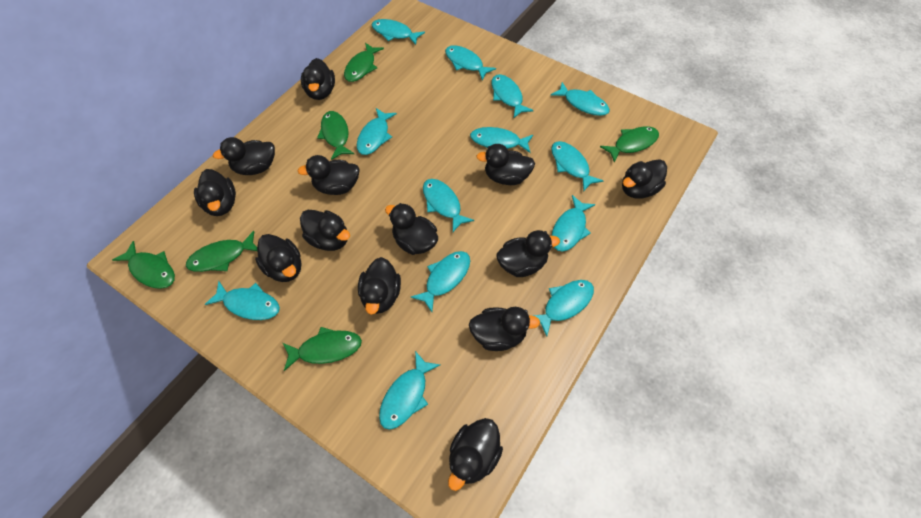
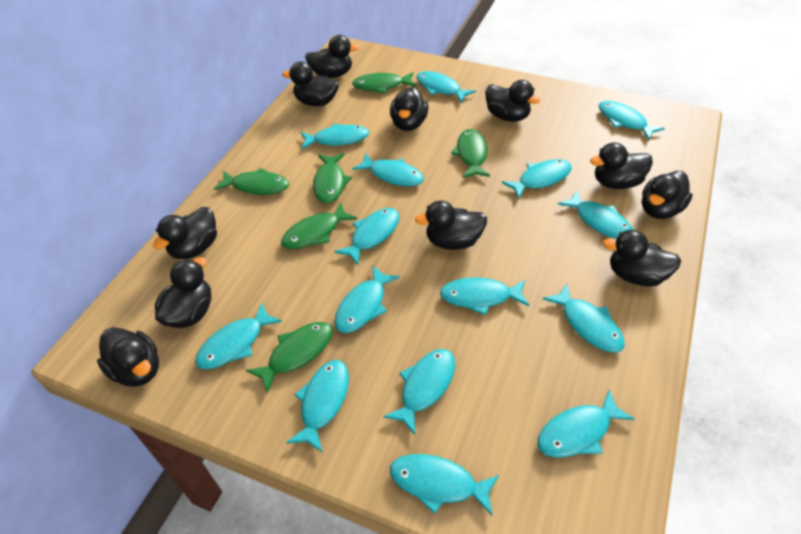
black duck: 13 -> 11
turquoise fish: 13 -> 15

